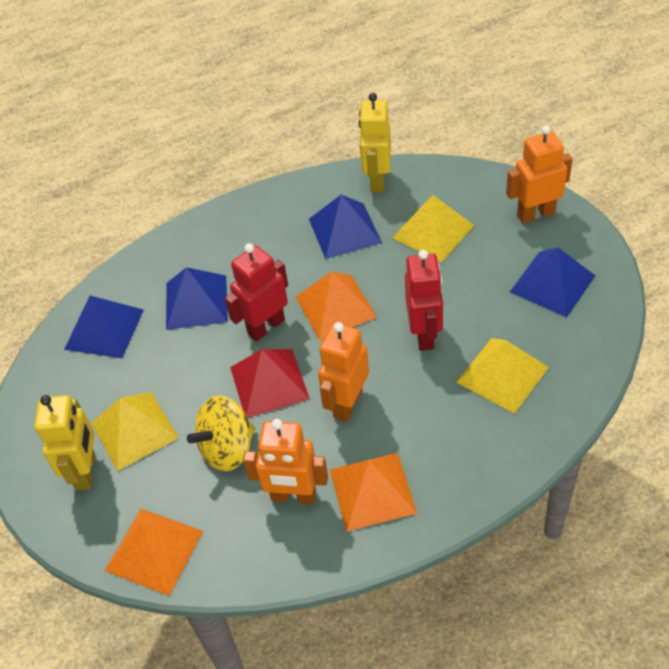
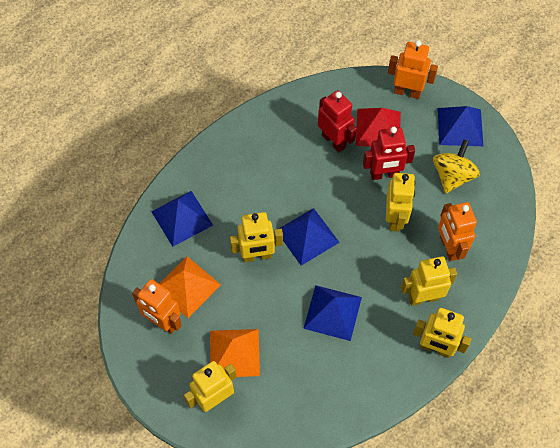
orange pyramid: 3 -> 2
yellow pyramid: 3 -> 0
yellow robot: 2 -> 5

